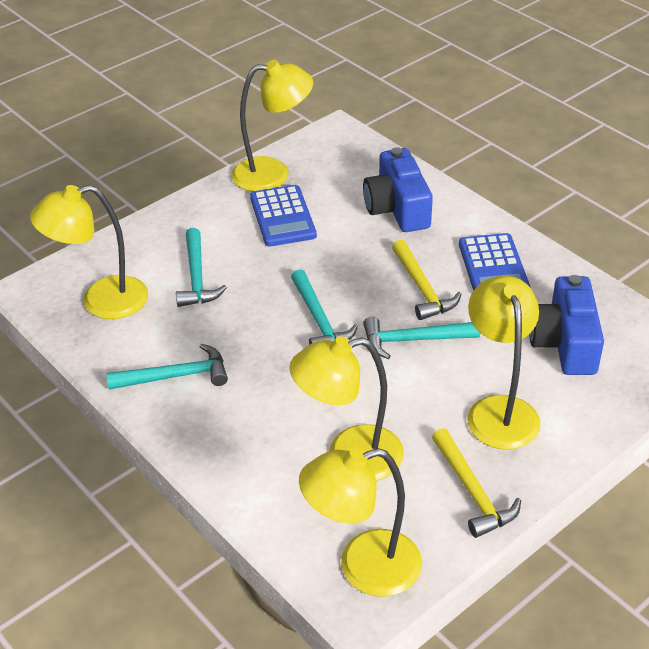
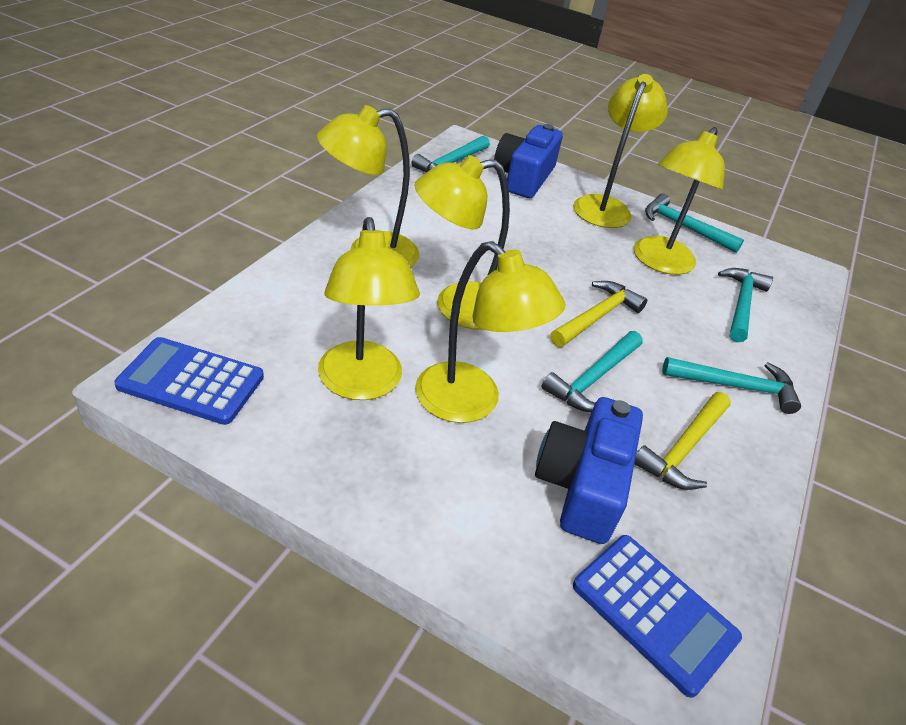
turquoise hammer: 4 -> 5
yellow lamp: 5 -> 6

